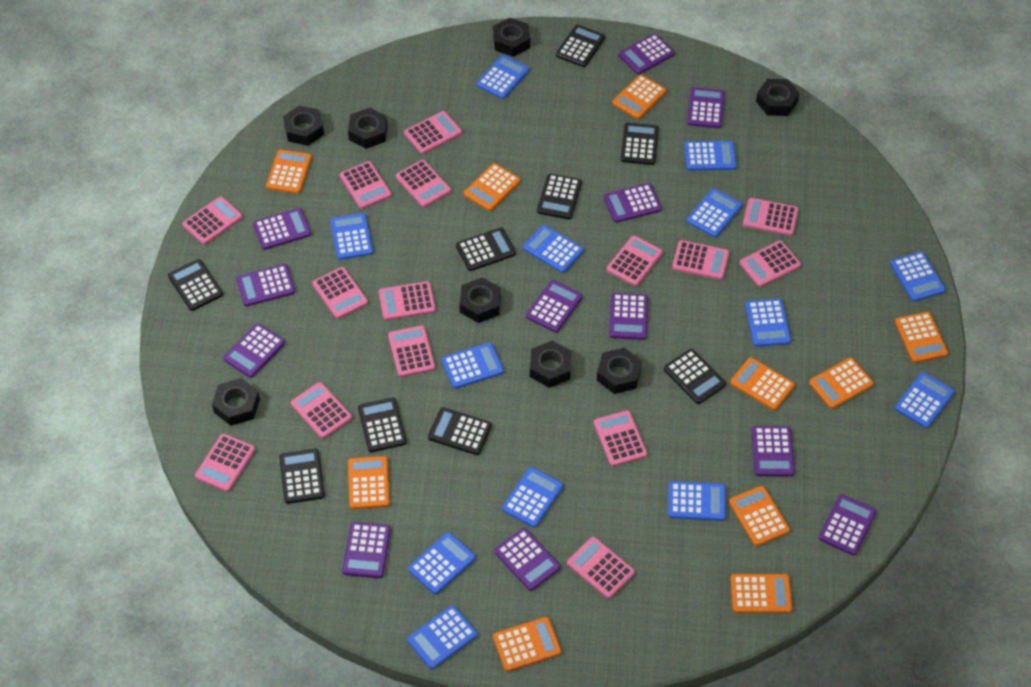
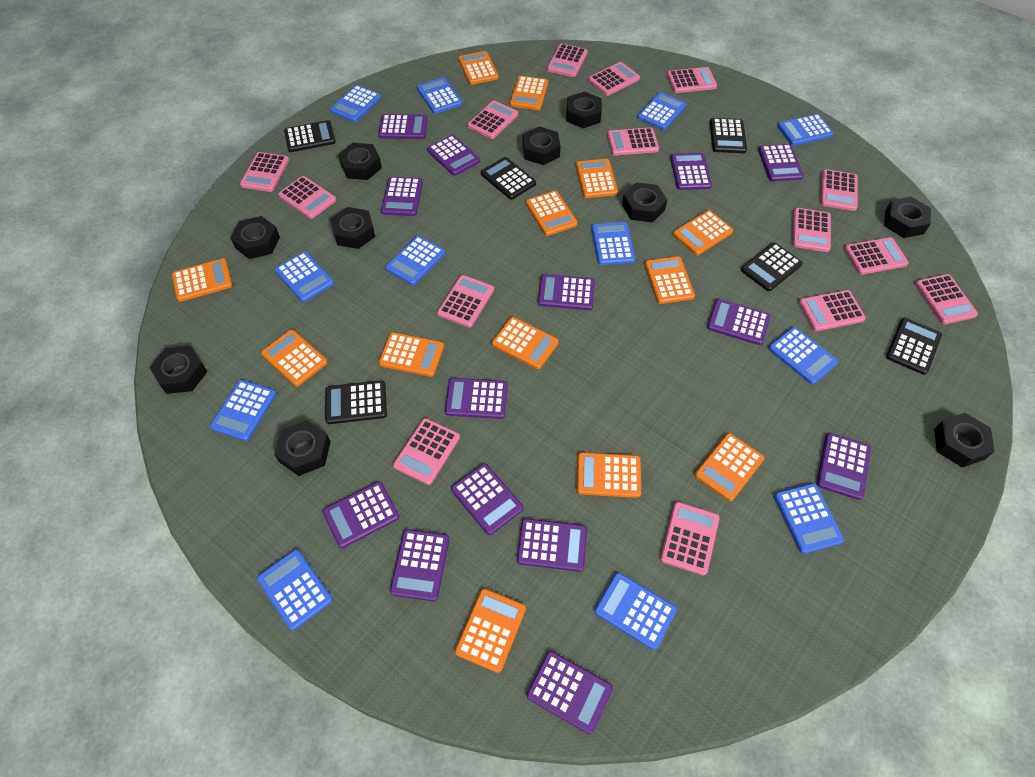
black calculator: 9 -> 6
black nut: 8 -> 10
blue calculator: 13 -> 12
orange calculator: 10 -> 13
purple calculator: 12 -> 14

